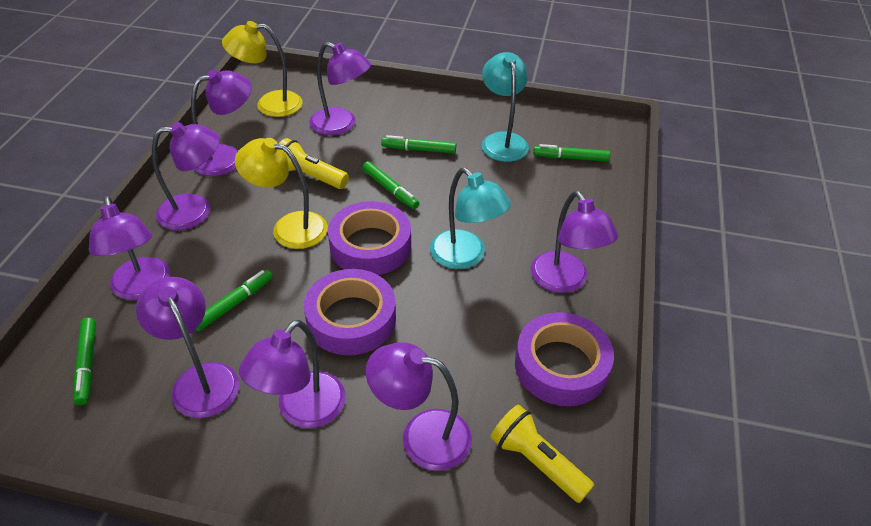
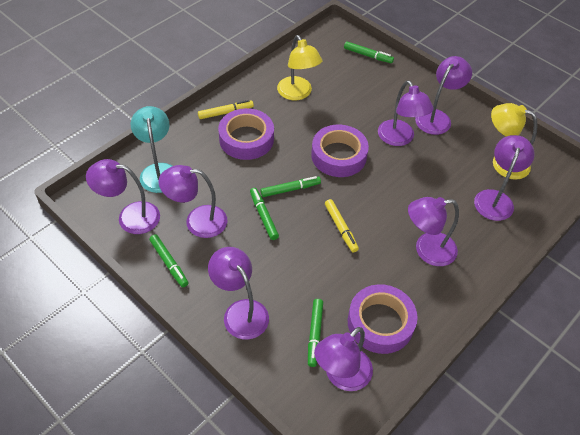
turquoise lamp: 2 -> 1
yellow flashlight: 2 -> 0
yellow marker: 0 -> 2

